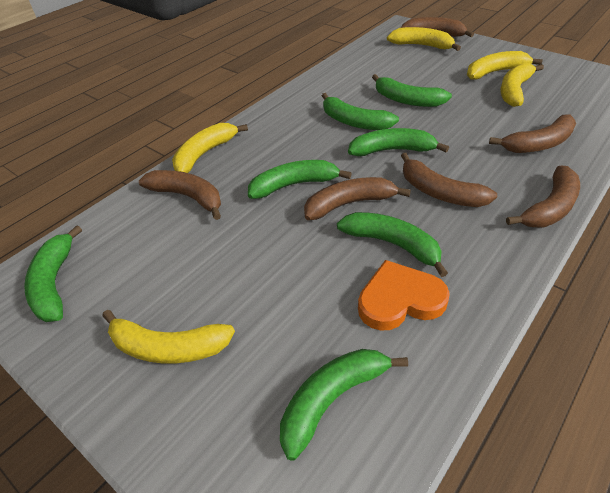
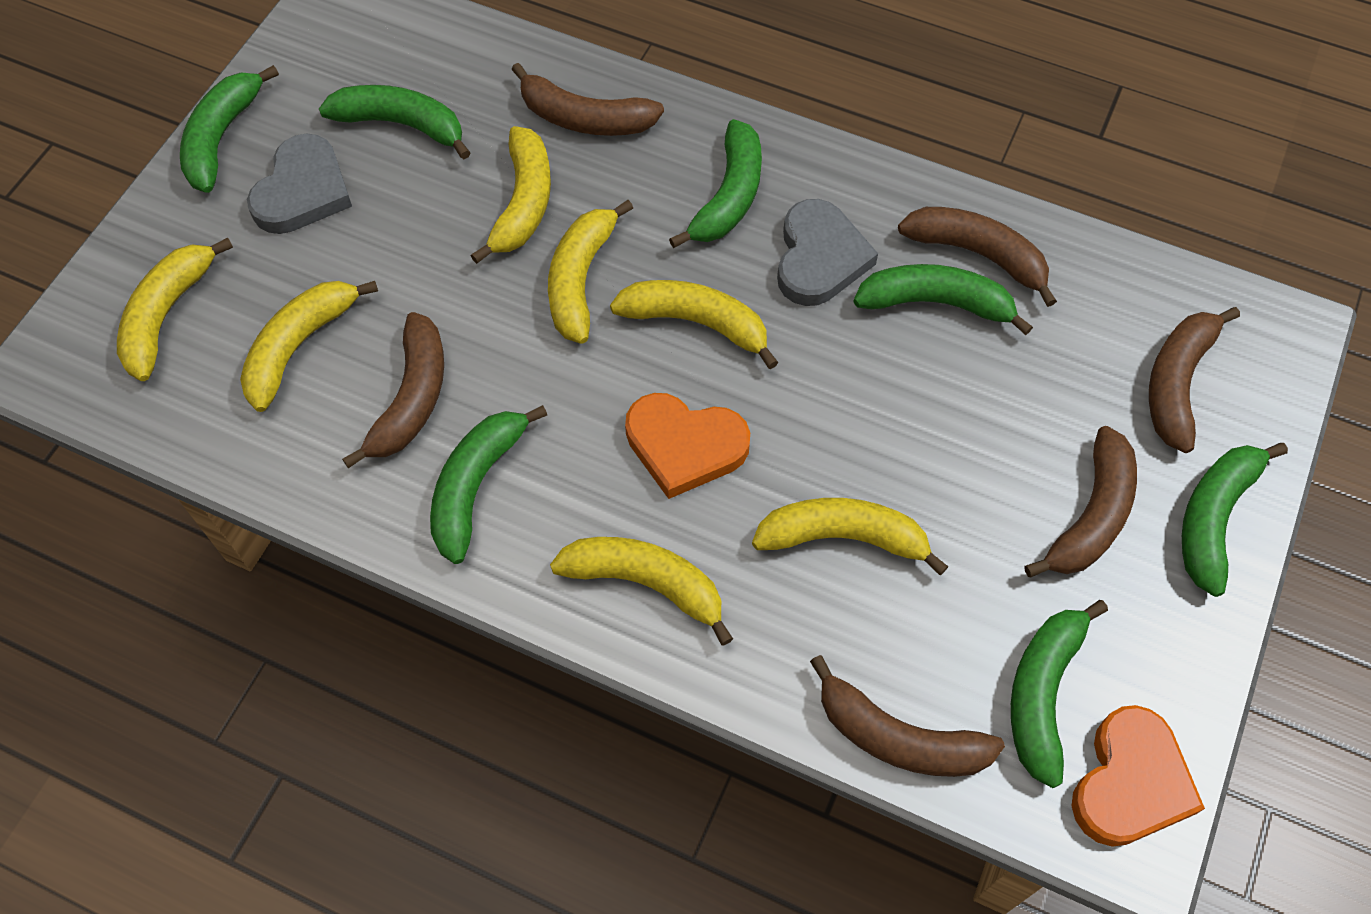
grey heart: 0 -> 2
orange heart: 1 -> 2
yellow banana: 5 -> 7

